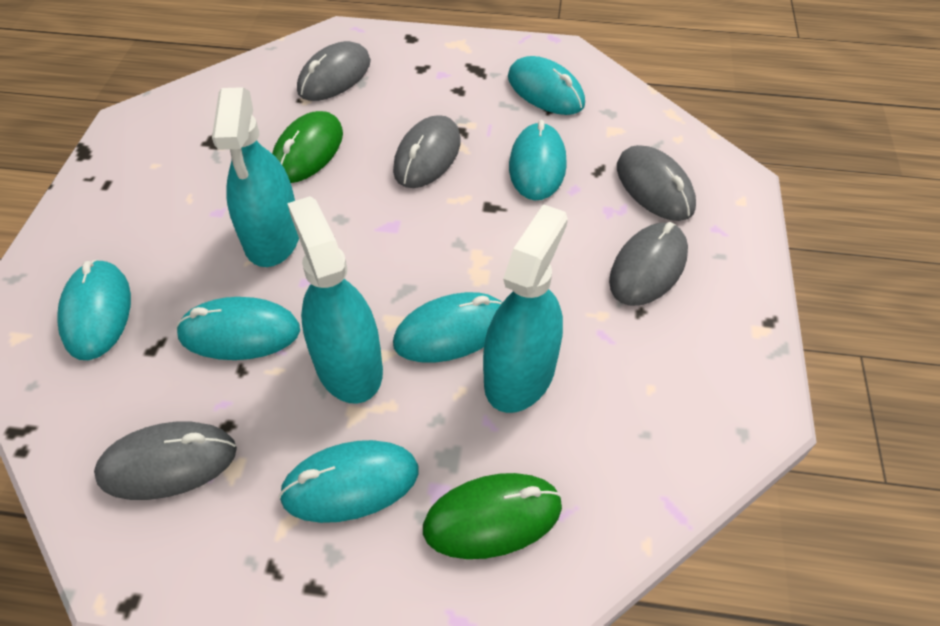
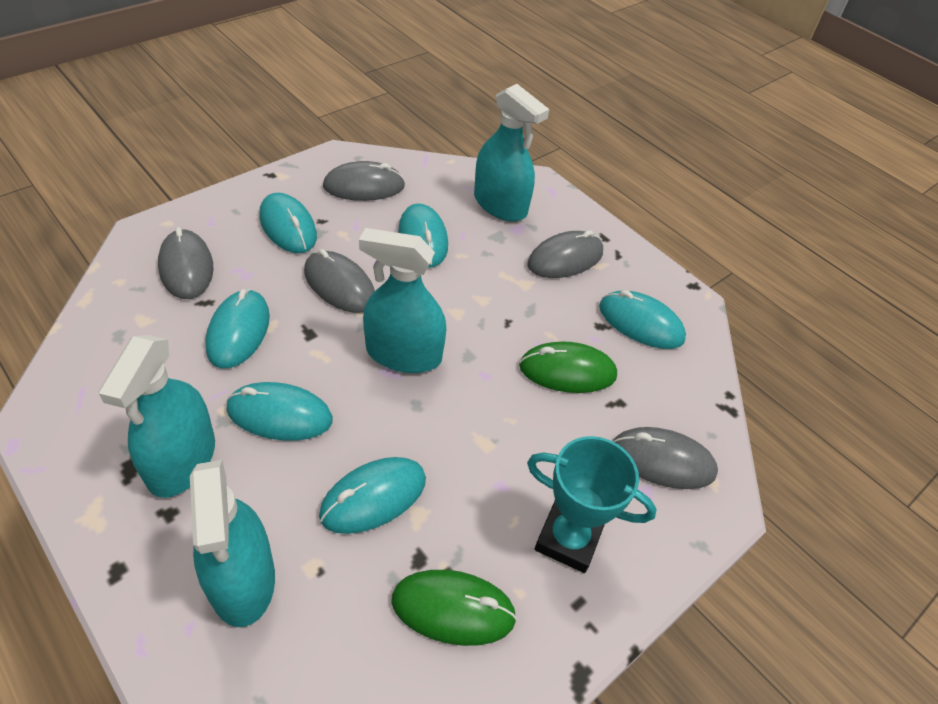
turquoise spray bottle: 3 -> 4
turquoise trophy: 0 -> 1

